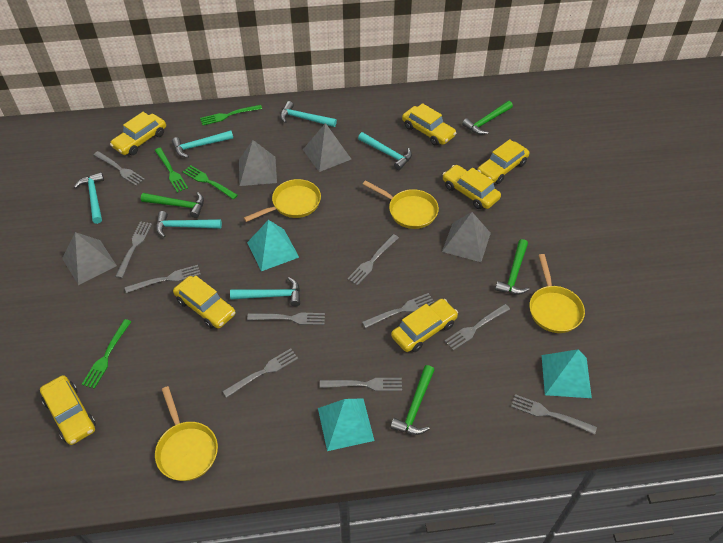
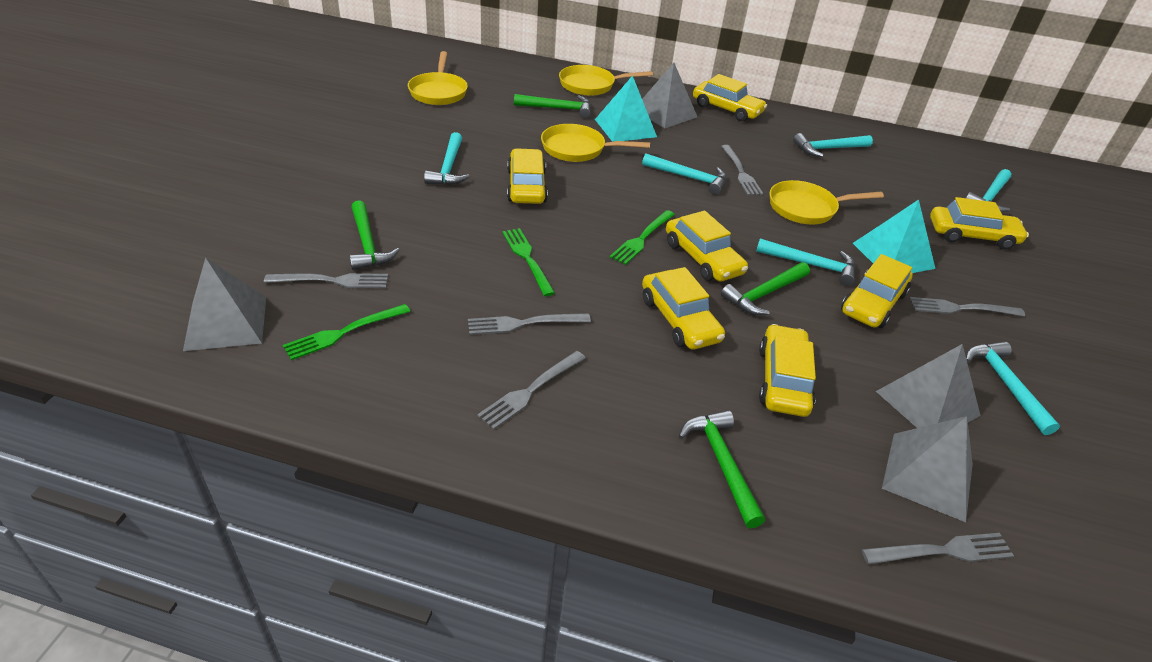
green fork: 4 -> 3
grey fork: 10 -> 6
turquoise pyramid: 3 -> 2

